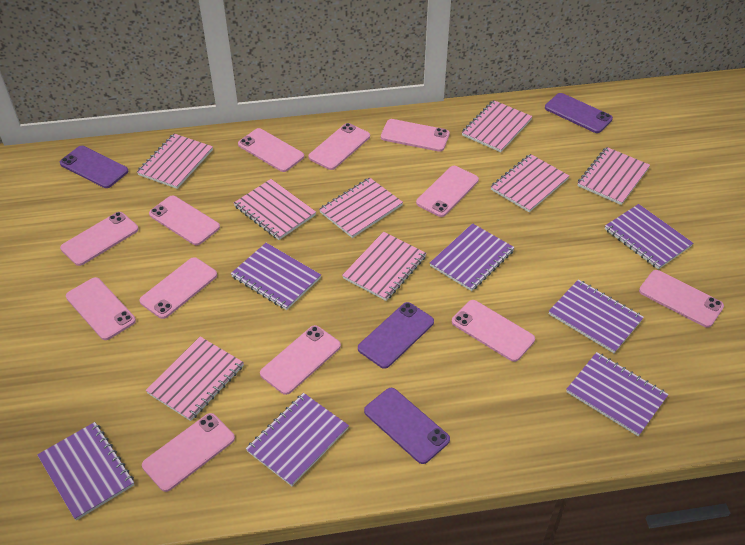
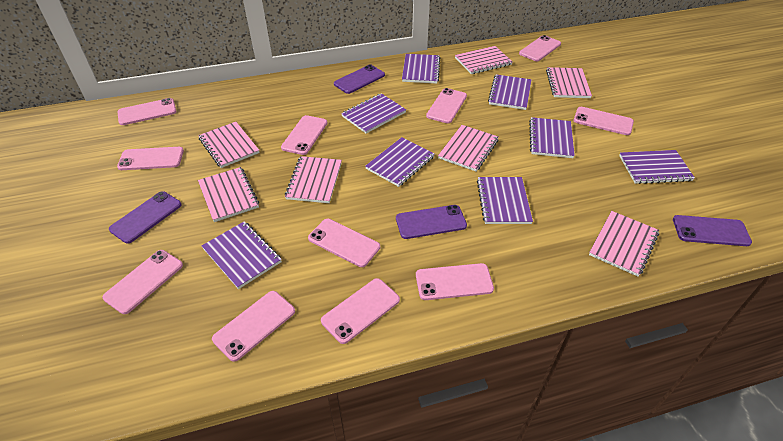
pink notebook: 8 -> 7
pink phone: 12 -> 11
purple notebook: 7 -> 8

